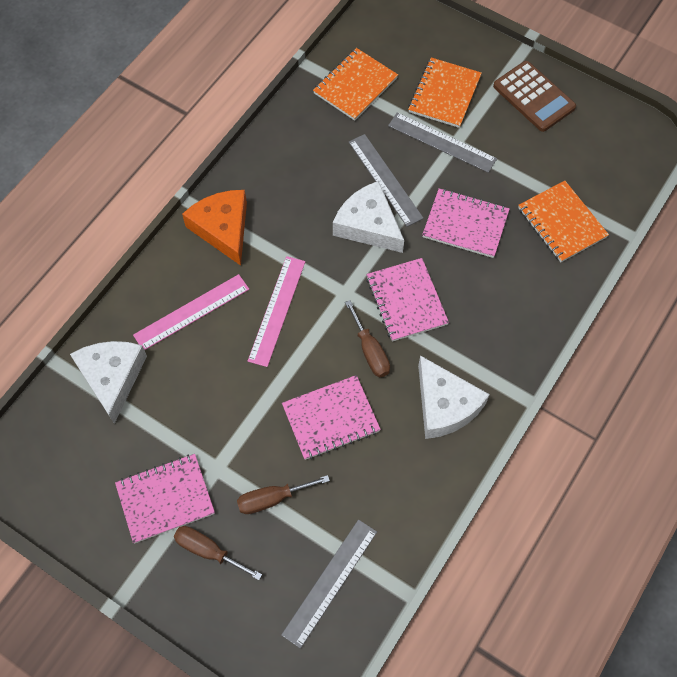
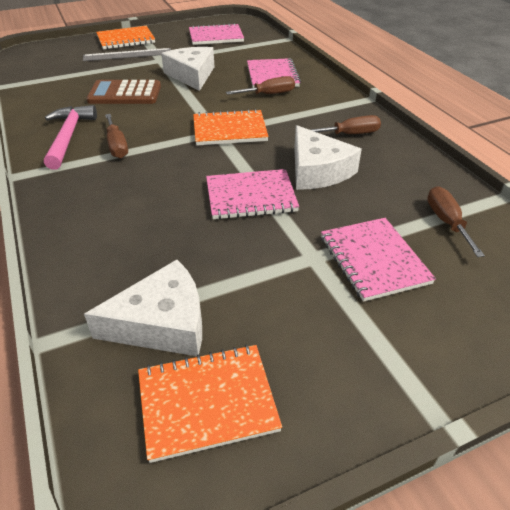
brown screwdriver: 3 -> 4
grey ruler: 3 -> 1
orange cheese: 1 -> 0
pink hammer: 0 -> 1
pink ruler: 2 -> 0

